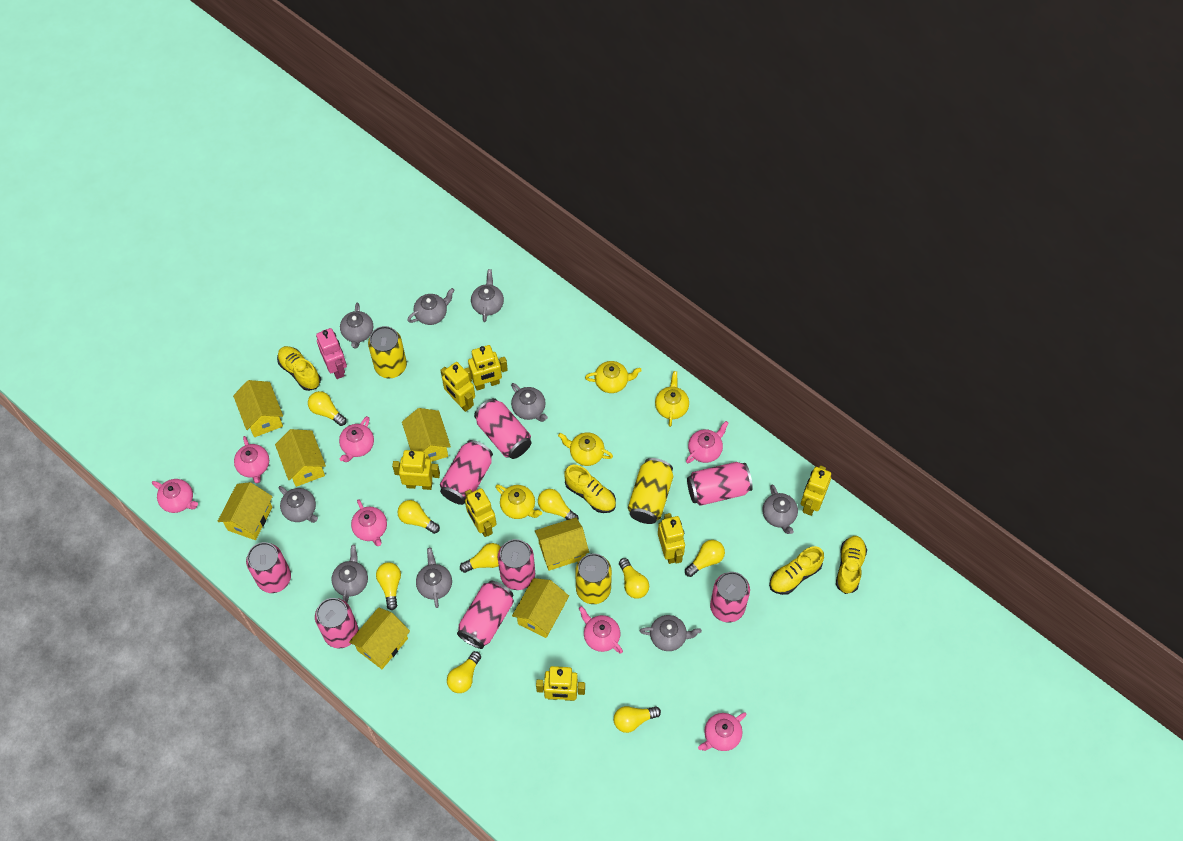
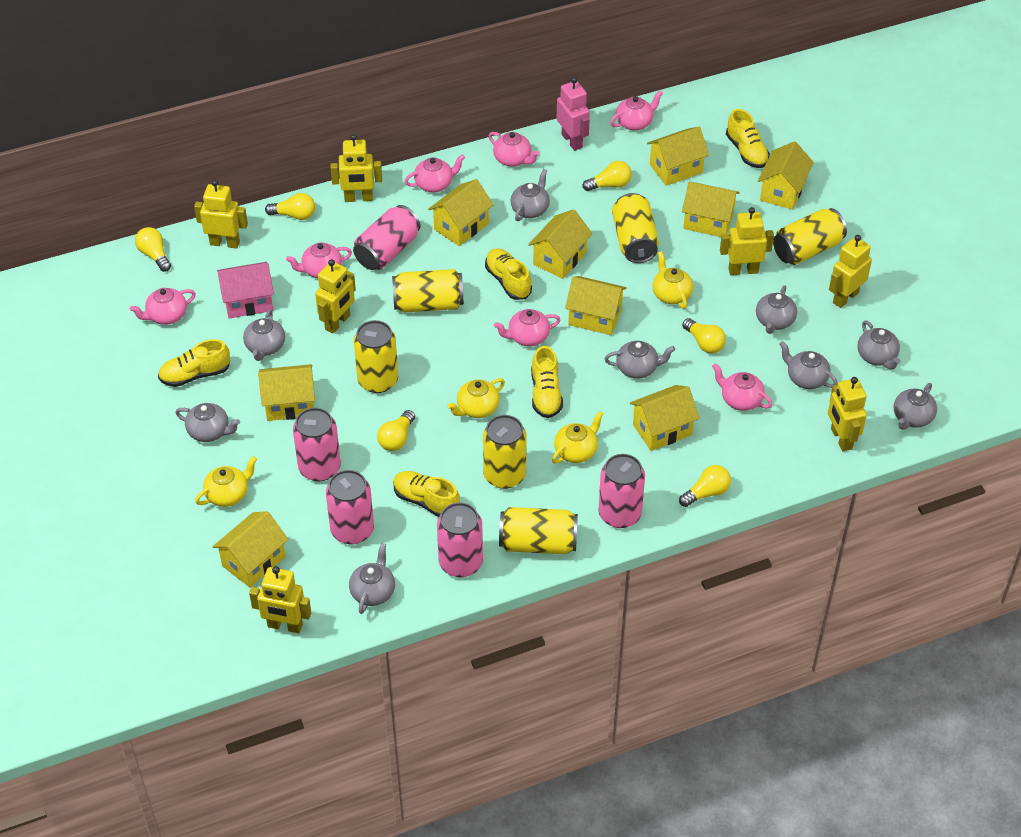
pink can: 8 -> 5
pink house: 0 -> 1
yellow can: 3 -> 6
yellow house: 7 -> 9
yellow light bulb: 9 -> 6
yellow shoe: 4 -> 5

